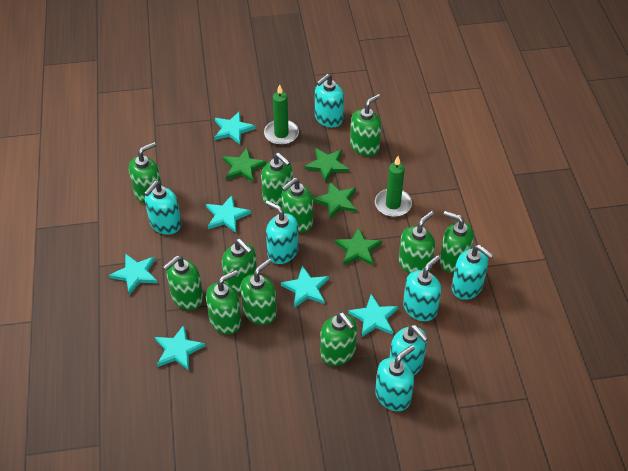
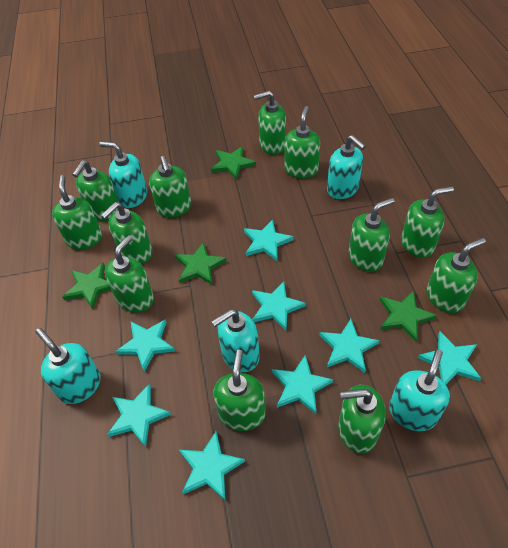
green candle: 2 -> 0
green soap dispenser: 11 -> 12
turquoise soap dispenser: 7 -> 5
turquoise star: 6 -> 8

